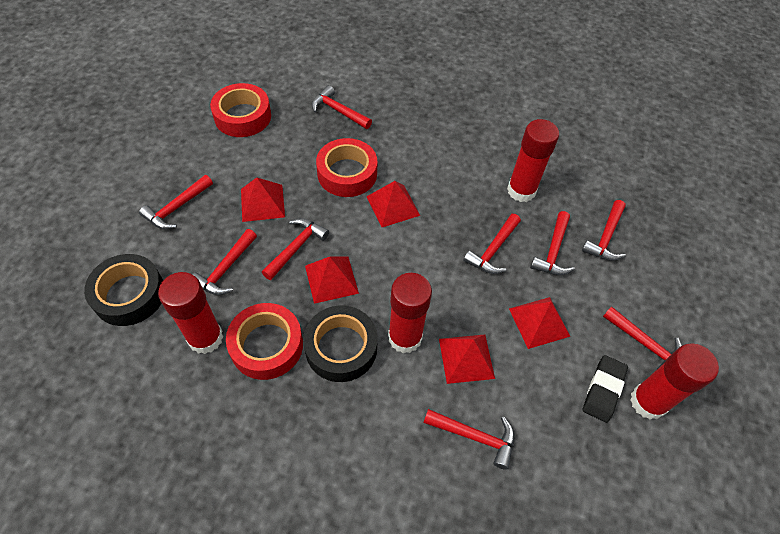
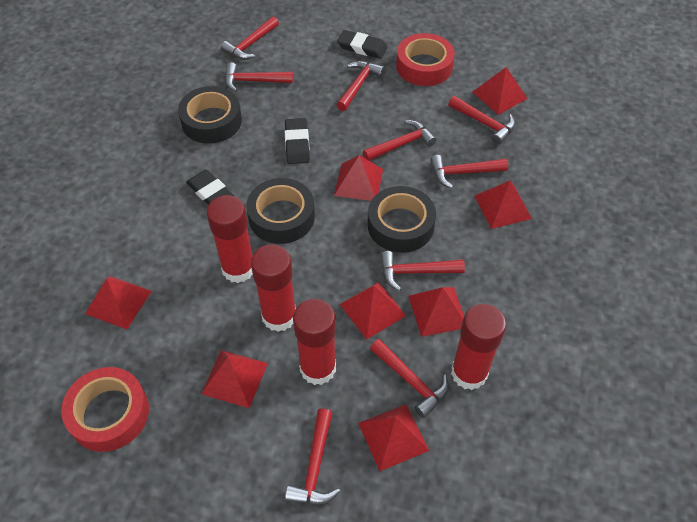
black eraser: 1 -> 3
black tape: 2 -> 3
red pyramid: 5 -> 8
red tape: 3 -> 2

